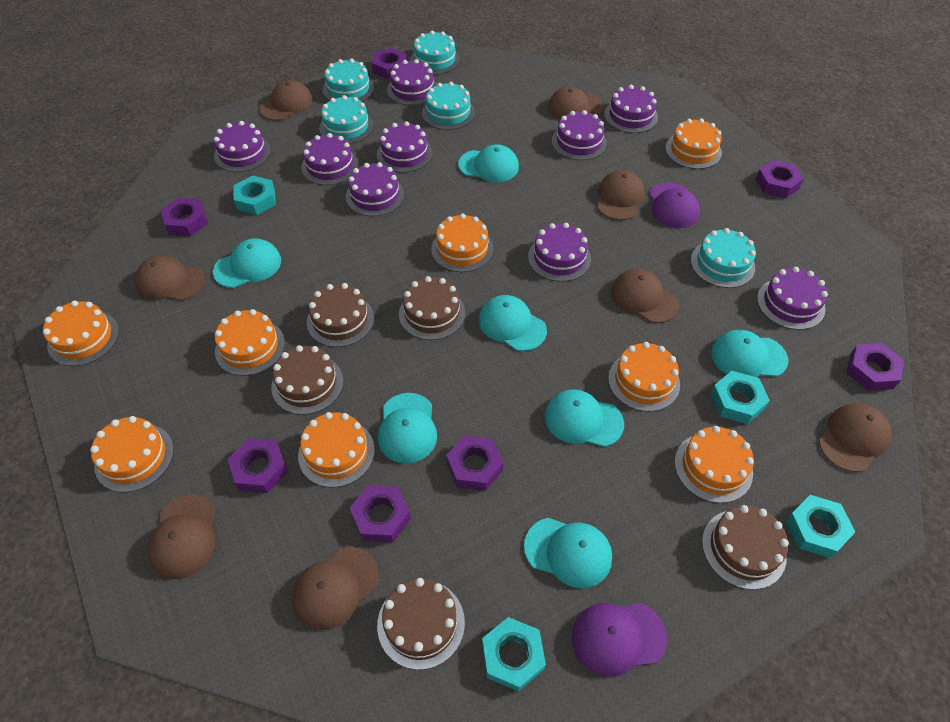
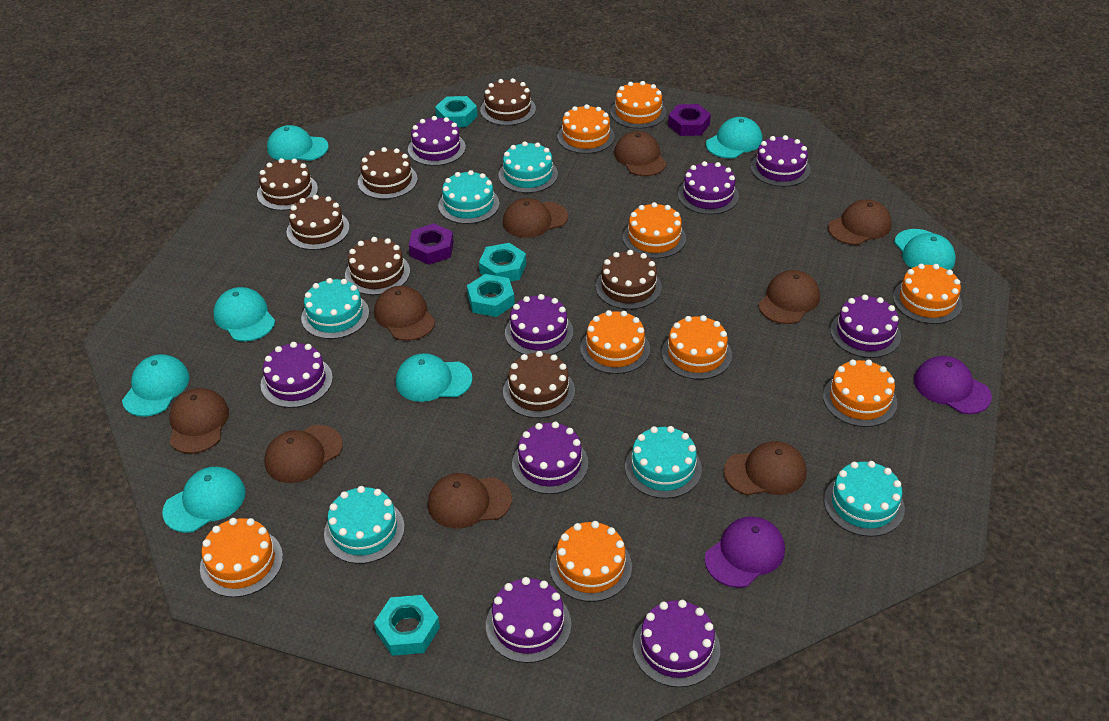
brown cake: 5 -> 7
brown cap: 8 -> 9
orange cake: 8 -> 9
purple nut: 7 -> 2
turquoise cake: 5 -> 6

